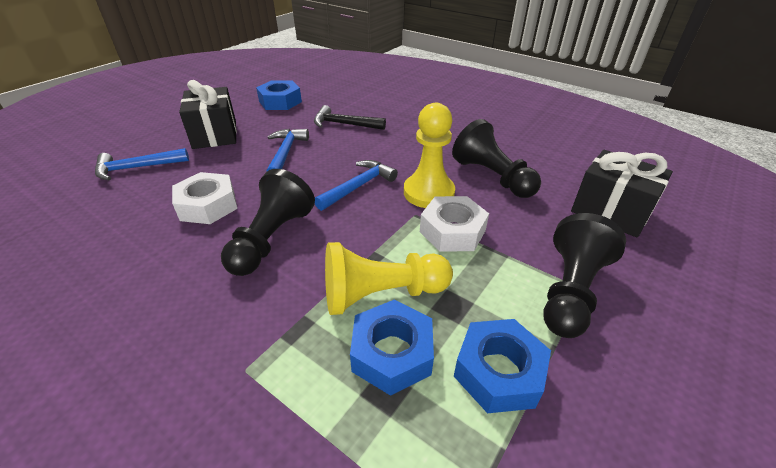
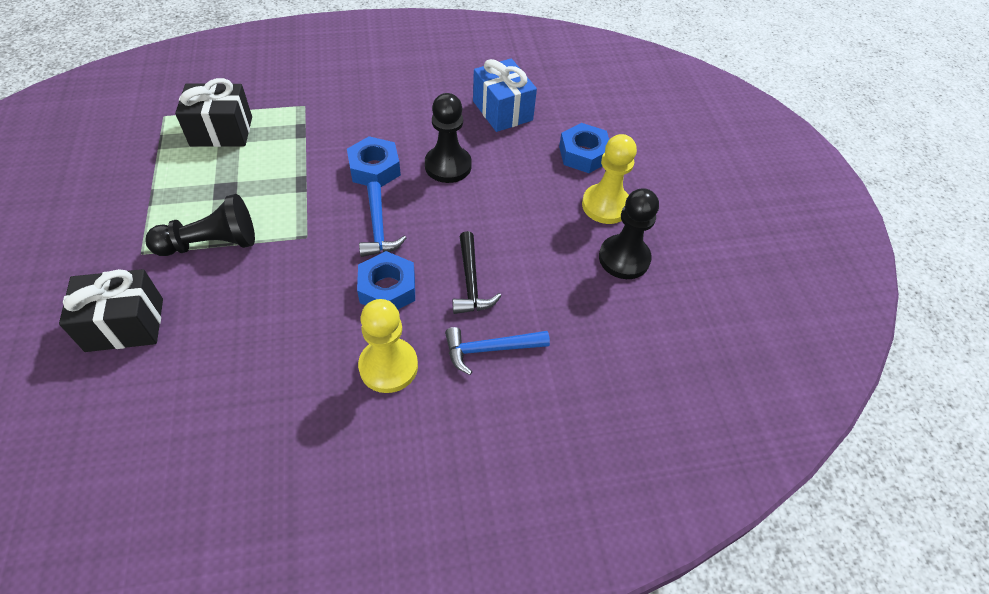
blue gift: 0 -> 1
blue hammer: 3 -> 2
white nut: 2 -> 0

